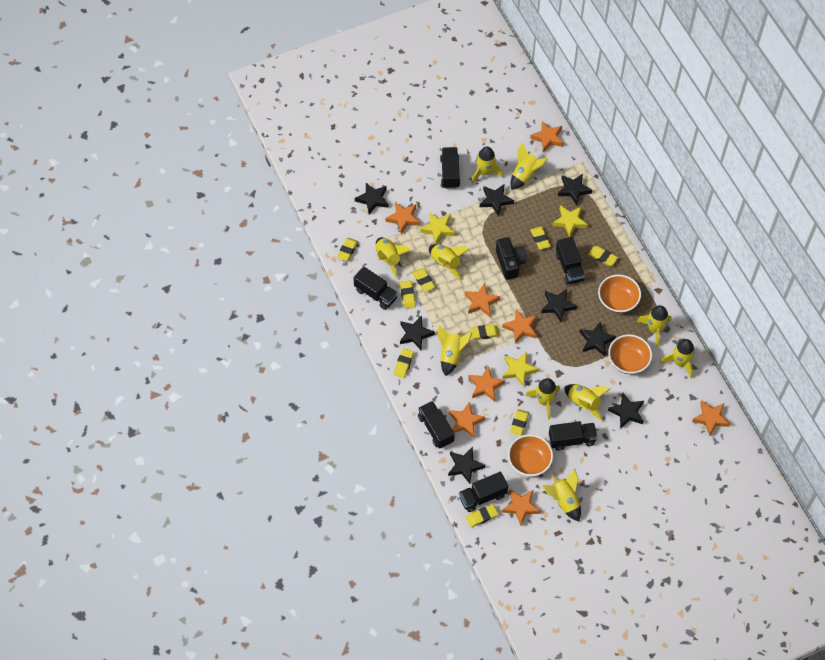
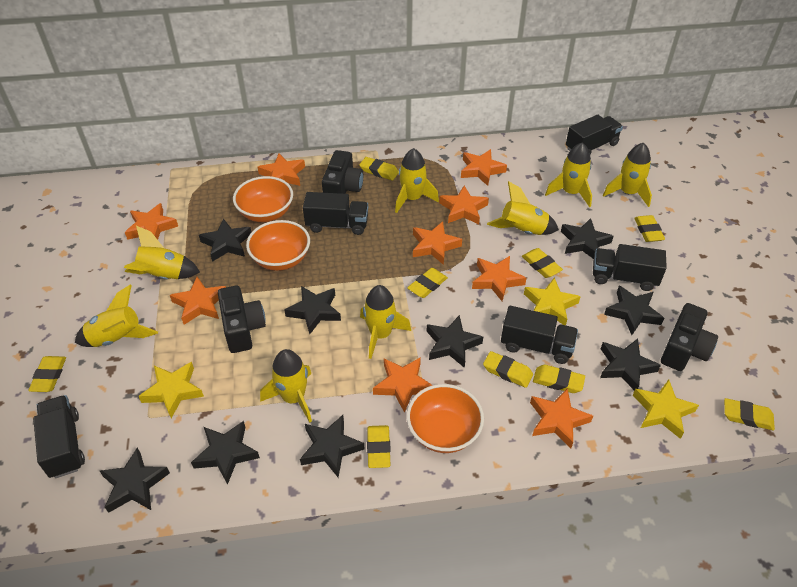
black camera: 1 -> 3
black star: 8 -> 9
black truck: 6 -> 5
orange star: 8 -> 9
yellow rocket: 10 -> 8

